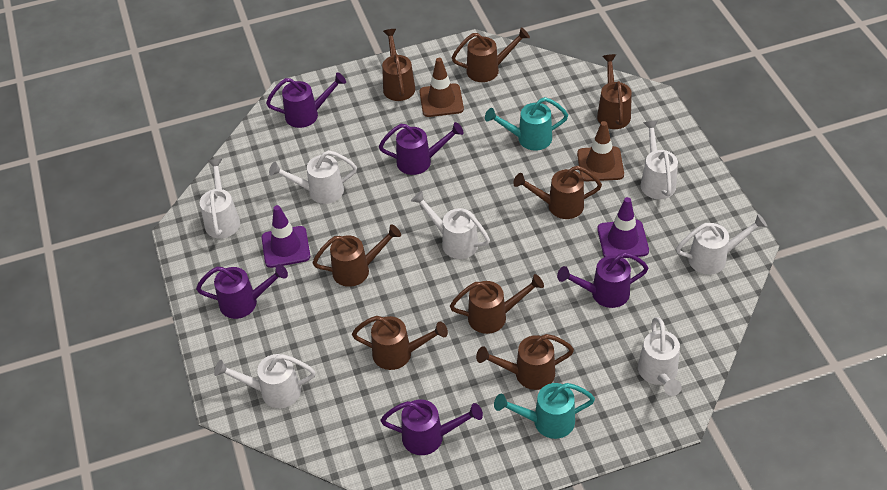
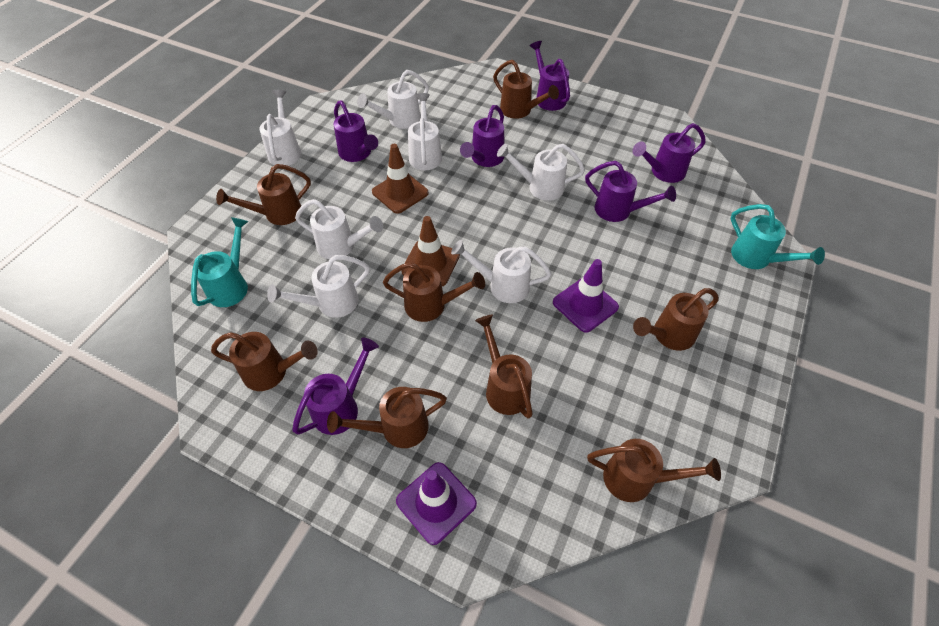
purple watering can: 5 -> 6

